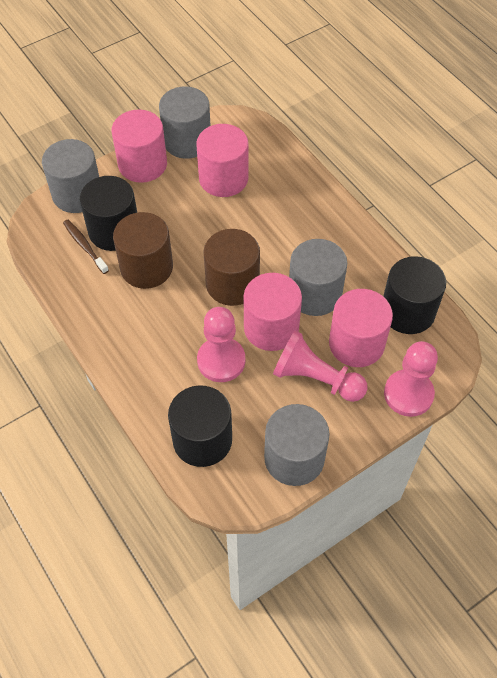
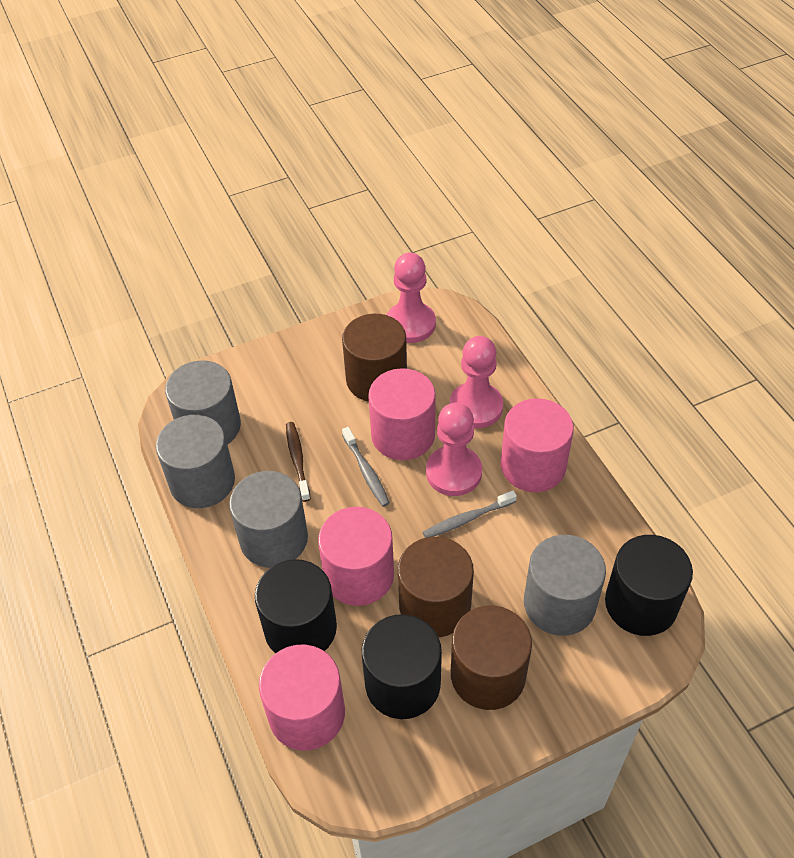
brown cylinder: 2 -> 3
grey toothbrush: 0 -> 2

